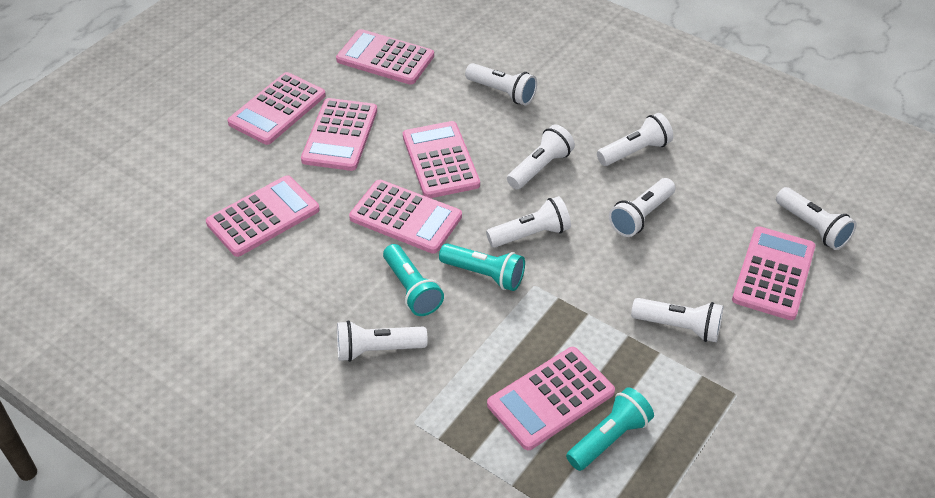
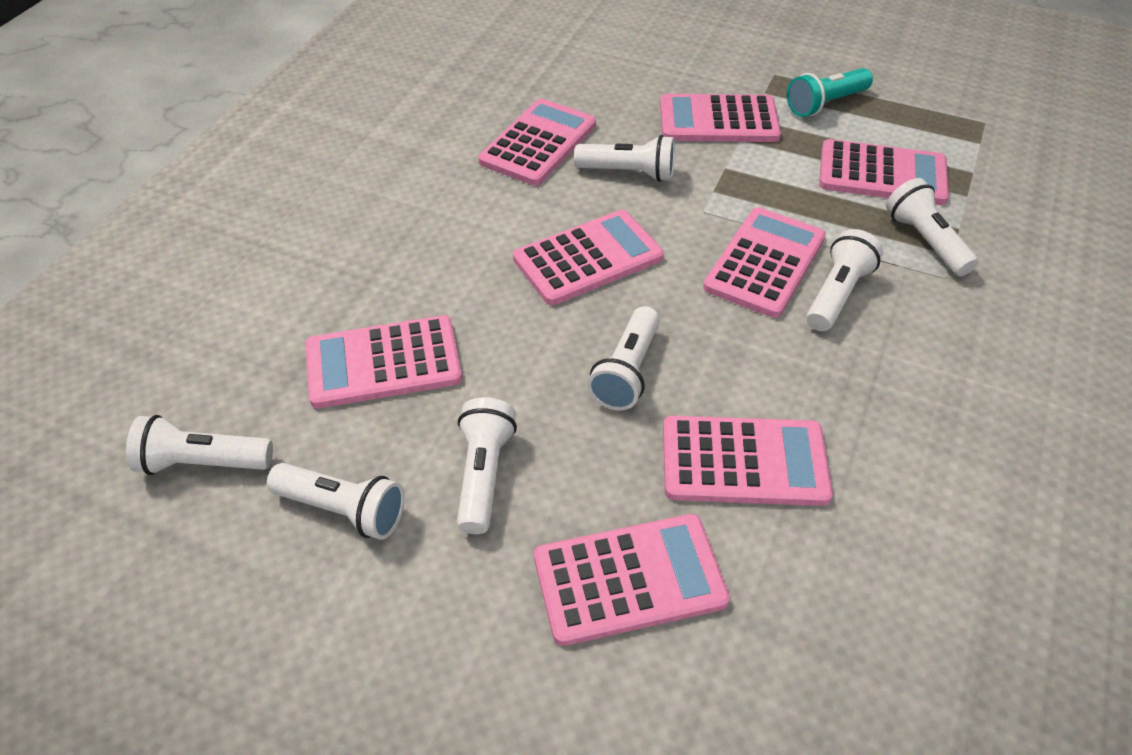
turquoise flashlight: 3 -> 1
white flashlight: 8 -> 7

